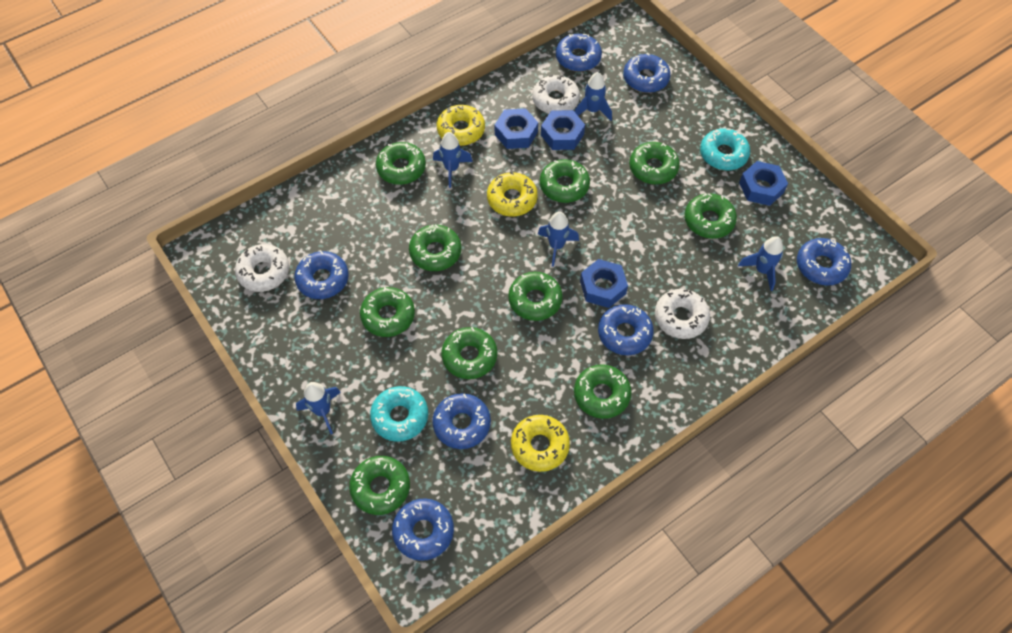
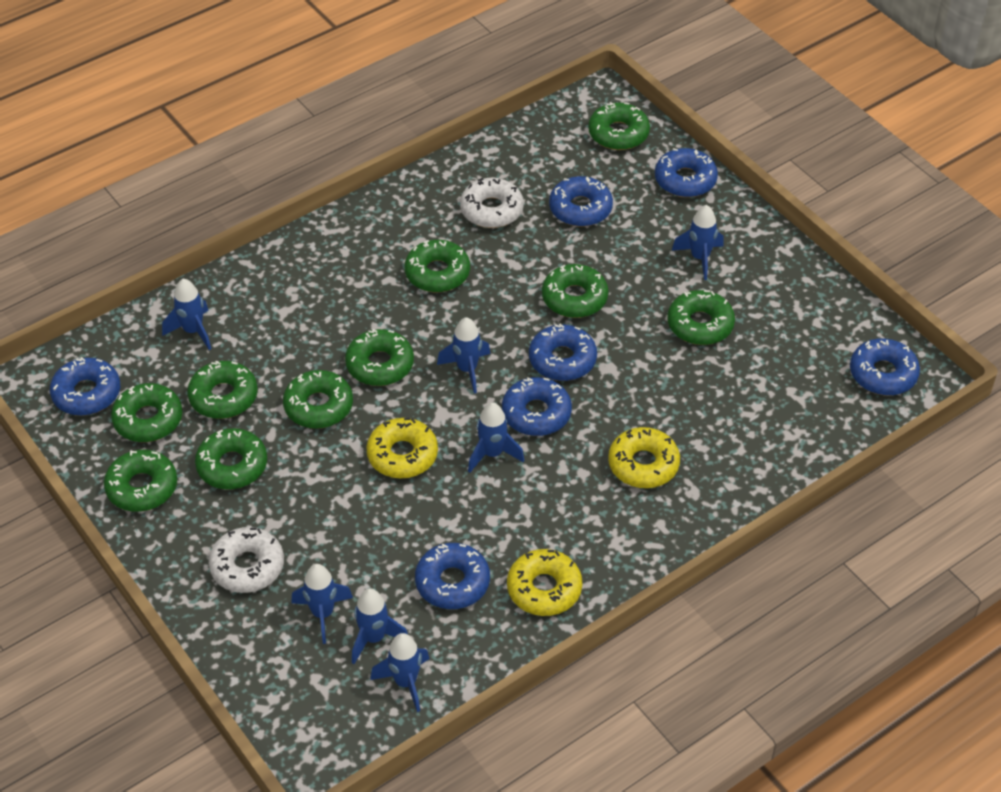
blue nut: 4 -> 0
blue rocket: 5 -> 7
turquoise donut: 2 -> 0
white donut: 3 -> 2

